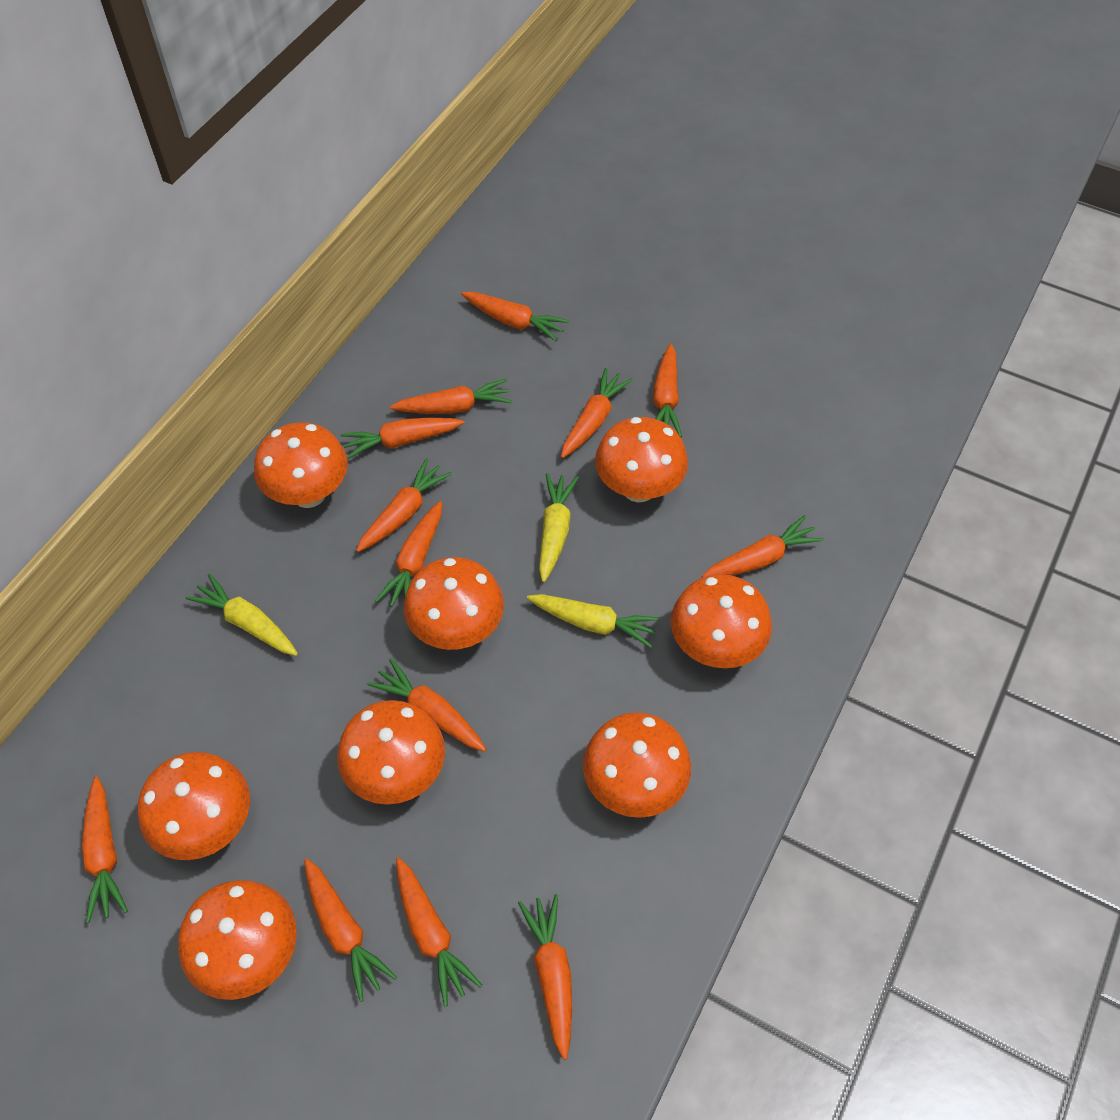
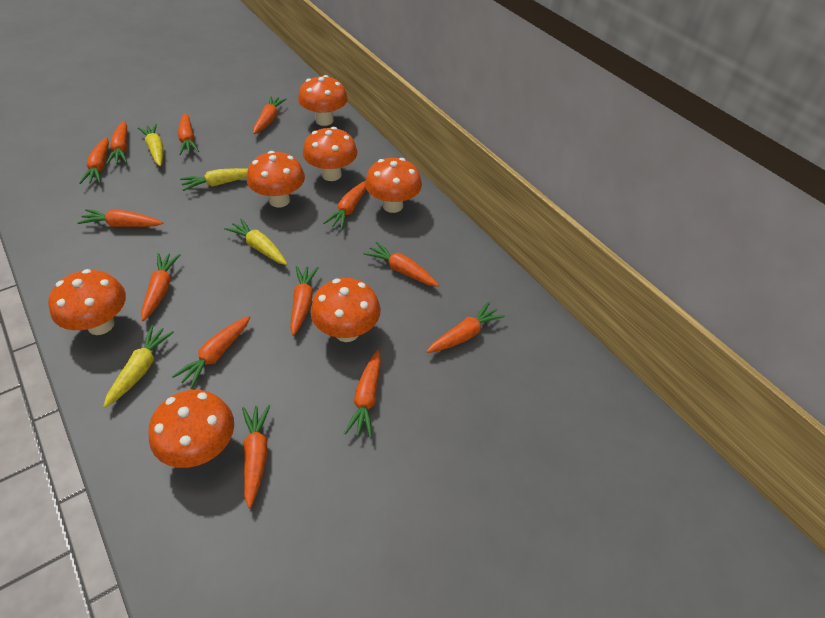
orange mushroom: 8 -> 7
yellow carrot: 3 -> 4

